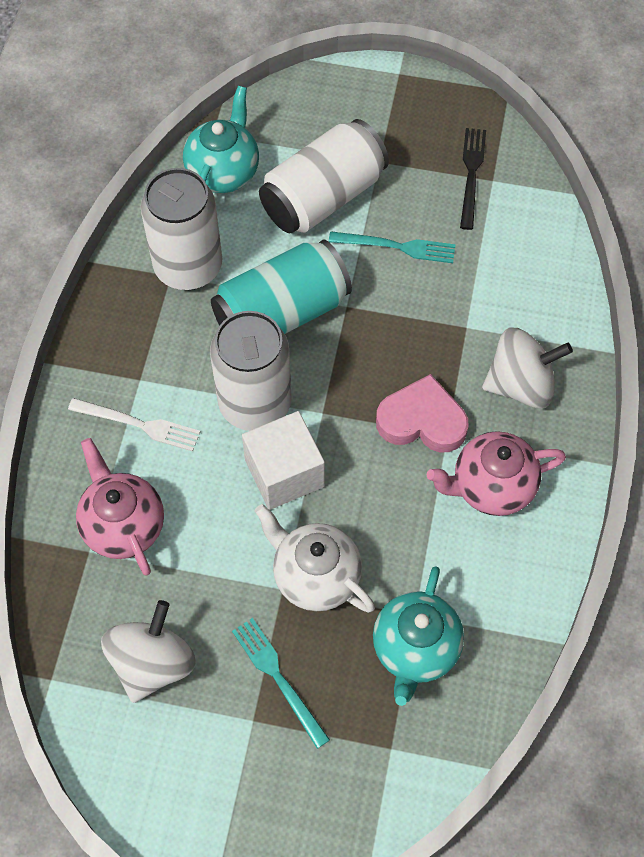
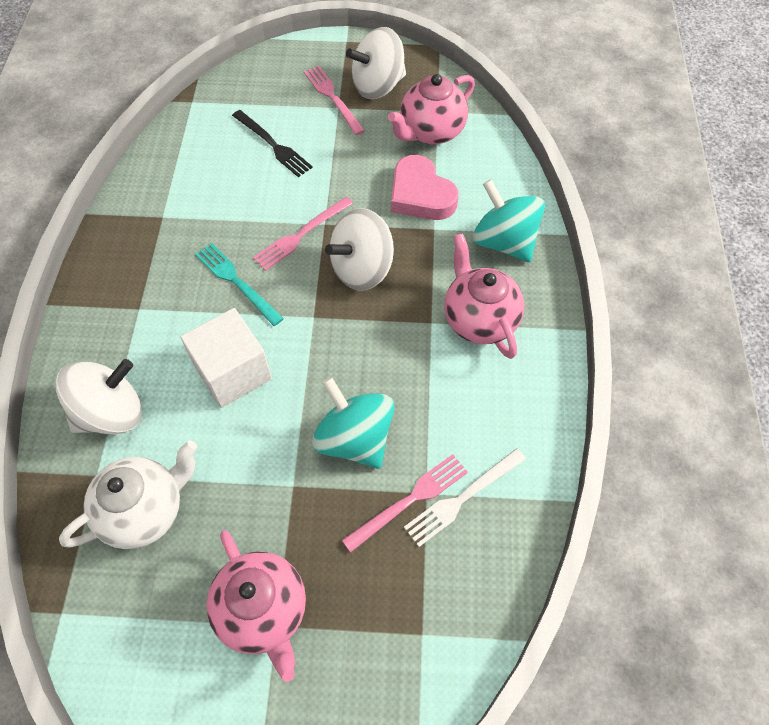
pink fork: 0 -> 3
pink teapot: 2 -> 3
turquoise can: 1 -> 0
turquoise fork: 2 -> 1
turquoise spinning top: 0 -> 2
turquoise teapot: 2 -> 0
white can: 3 -> 0
white spinning top: 2 -> 3

